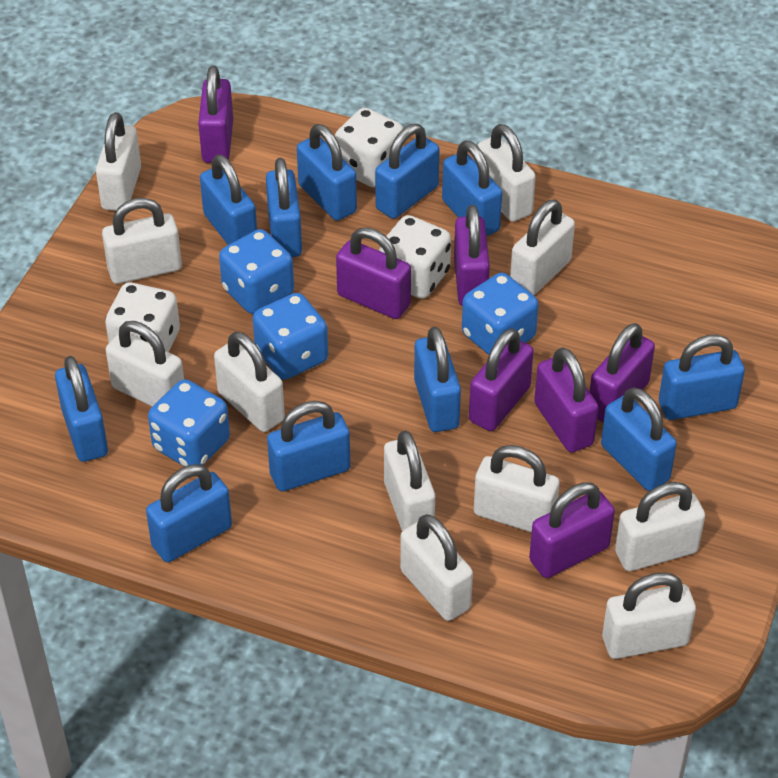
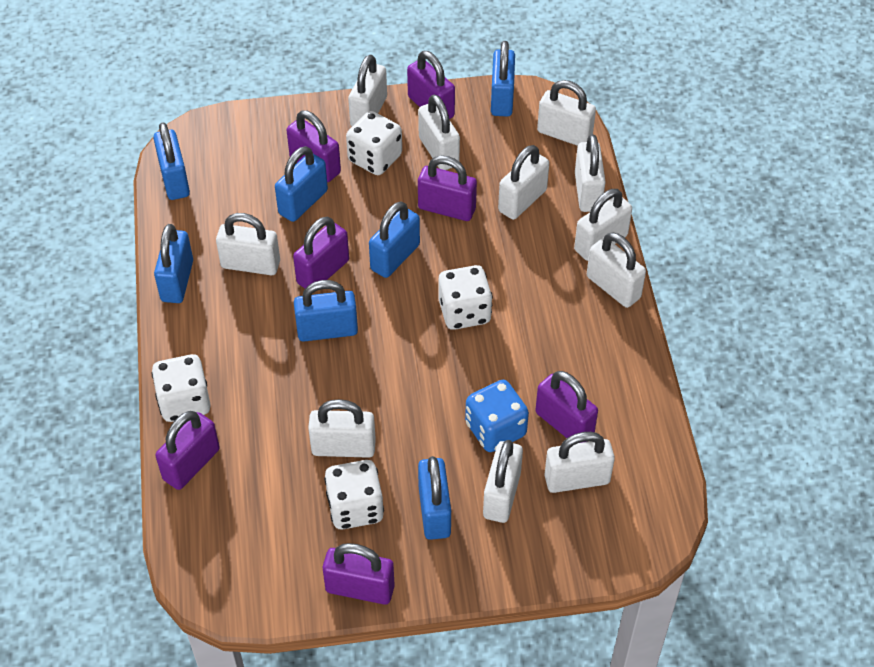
blue dice: 4 -> 1
blue padlock: 11 -> 7
white dice: 3 -> 4

